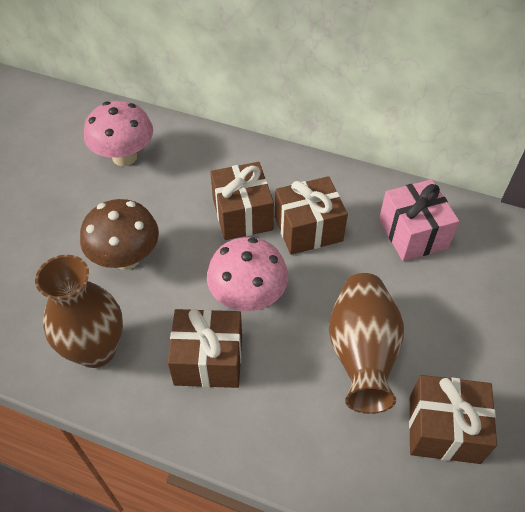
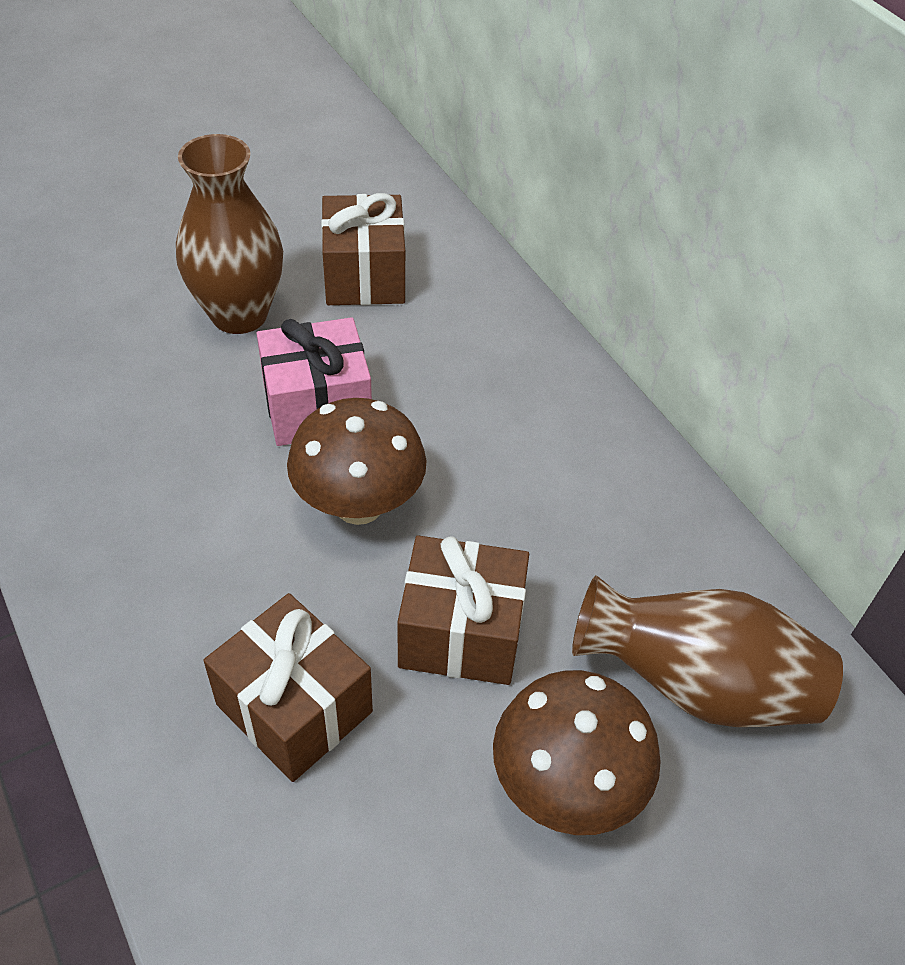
brown gift: 4 -> 3
brown mushroom: 1 -> 2
pink mushroom: 2 -> 0

